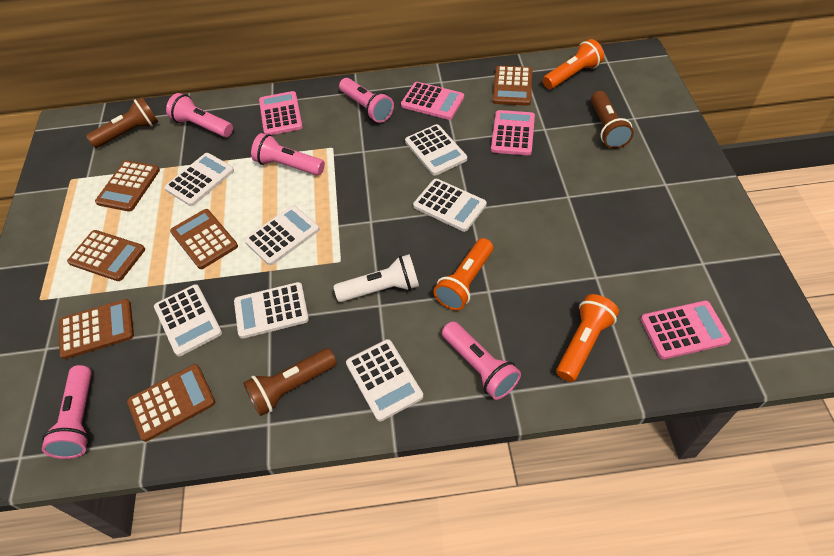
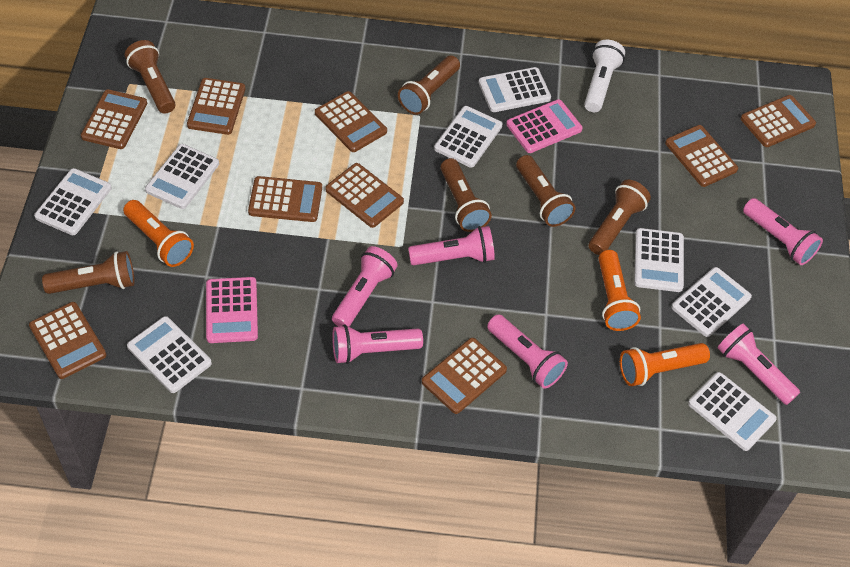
brown calculator: 6 -> 9
brown flashlight: 3 -> 6
pink calculator: 4 -> 2
pink flashlight: 5 -> 6
white calculator: 7 -> 8

